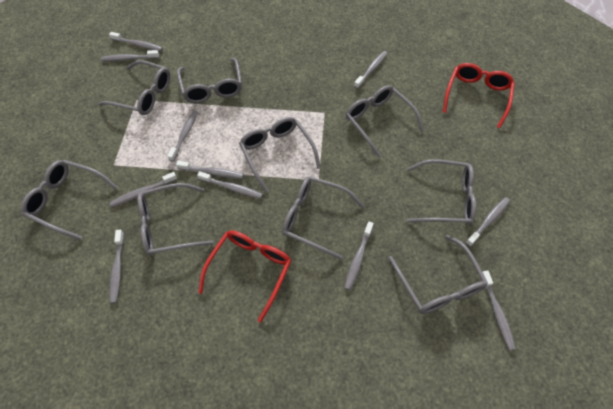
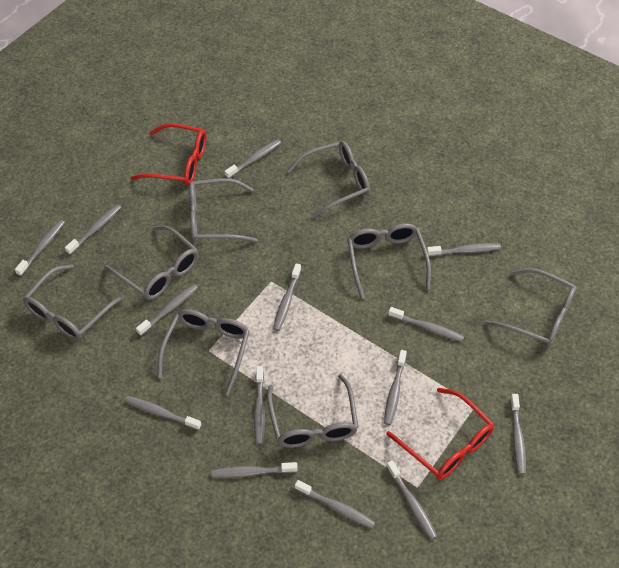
grey glasses: 9 -> 8
grey toothbrush: 11 -> 14

